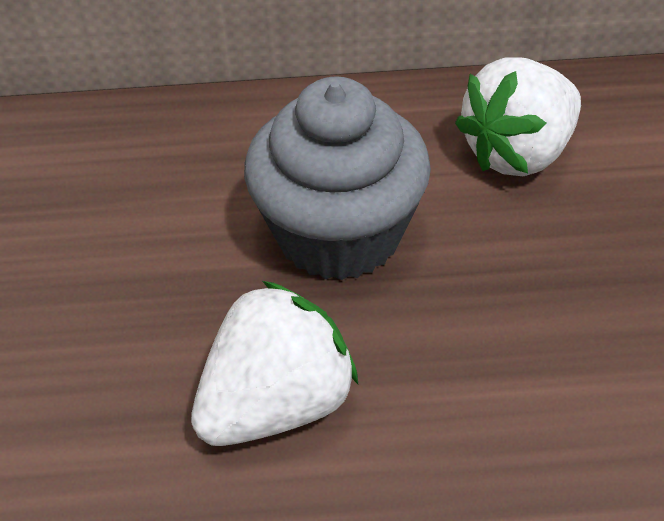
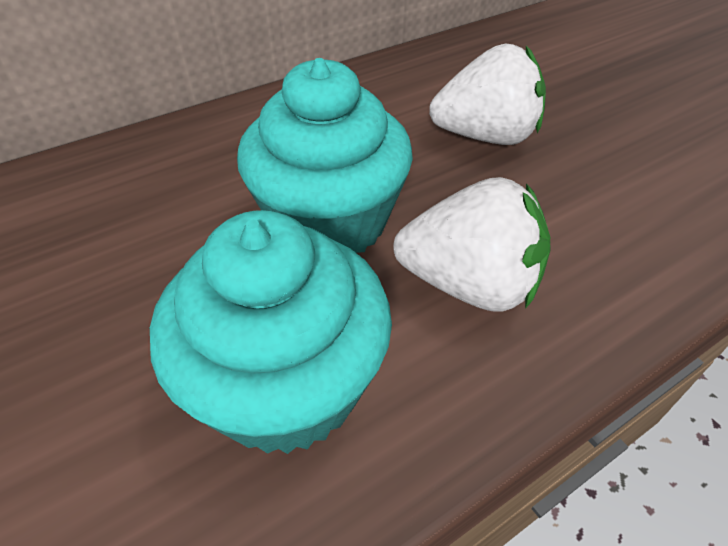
grey cupcake: 1 -> 0
turquoise cupcake: 0 -> 2

